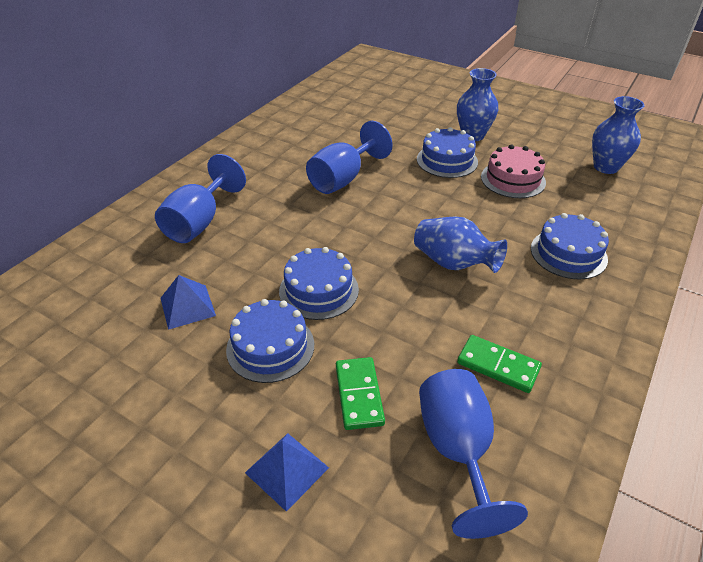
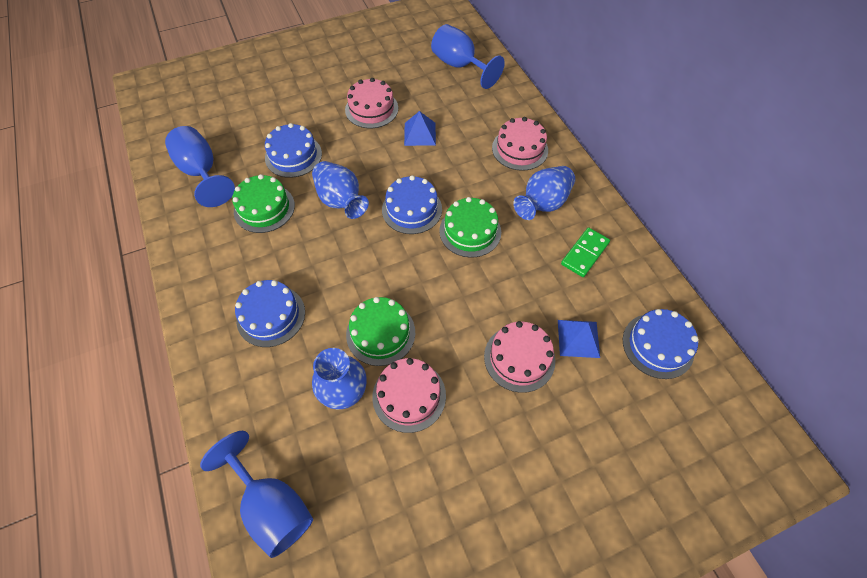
green cake: 0 -> 3
green domino: 2 -> 1
pink cake: 1 -> 4

